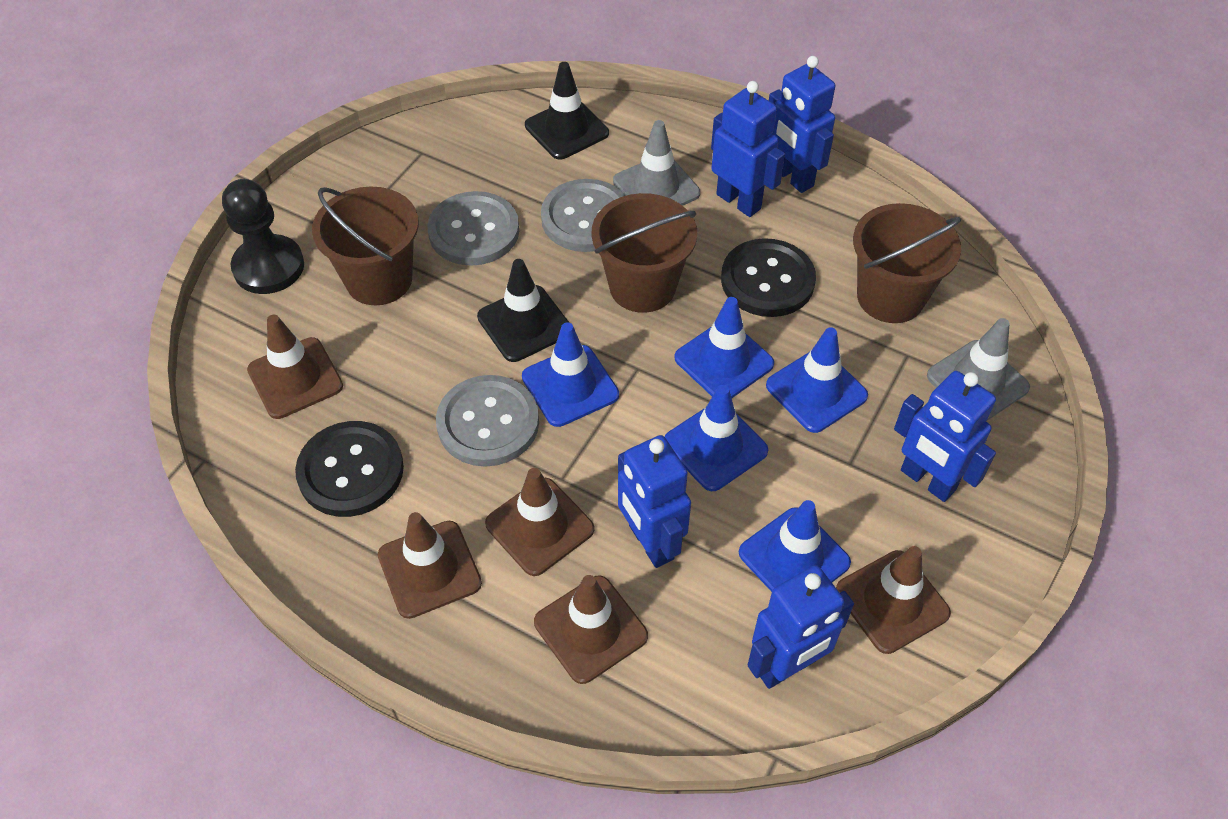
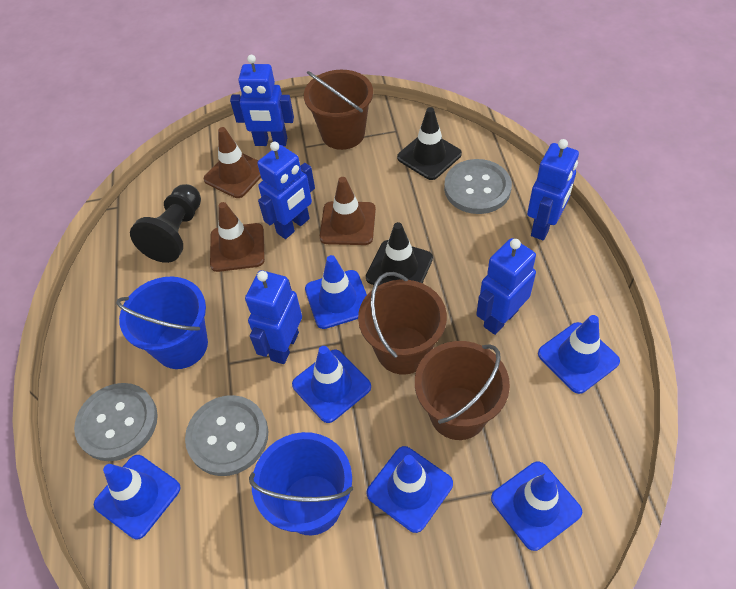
black button: 2 -> 0
blue bucket: 0 -> 2
blue traffic cone: 5 -> 6
brown traffic cone: 5 -> 3
grey traffic cone: 2 -> 0

